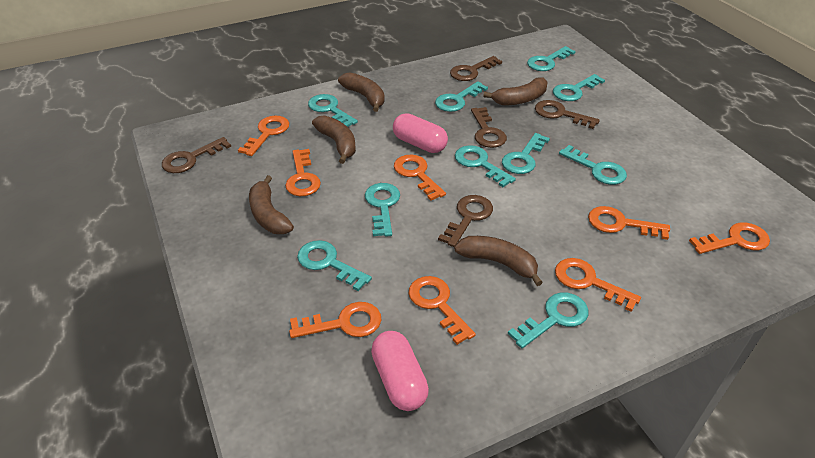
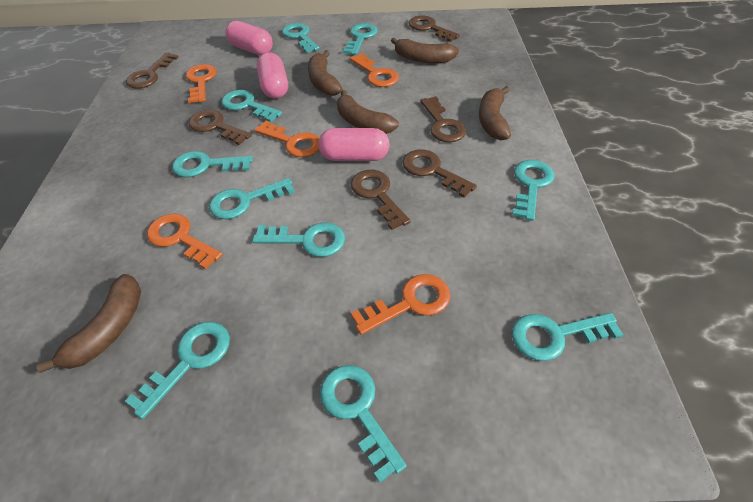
brown key: 5 -> 6
orange key: 8 -> 5
pink capsule: 2 -> 3

